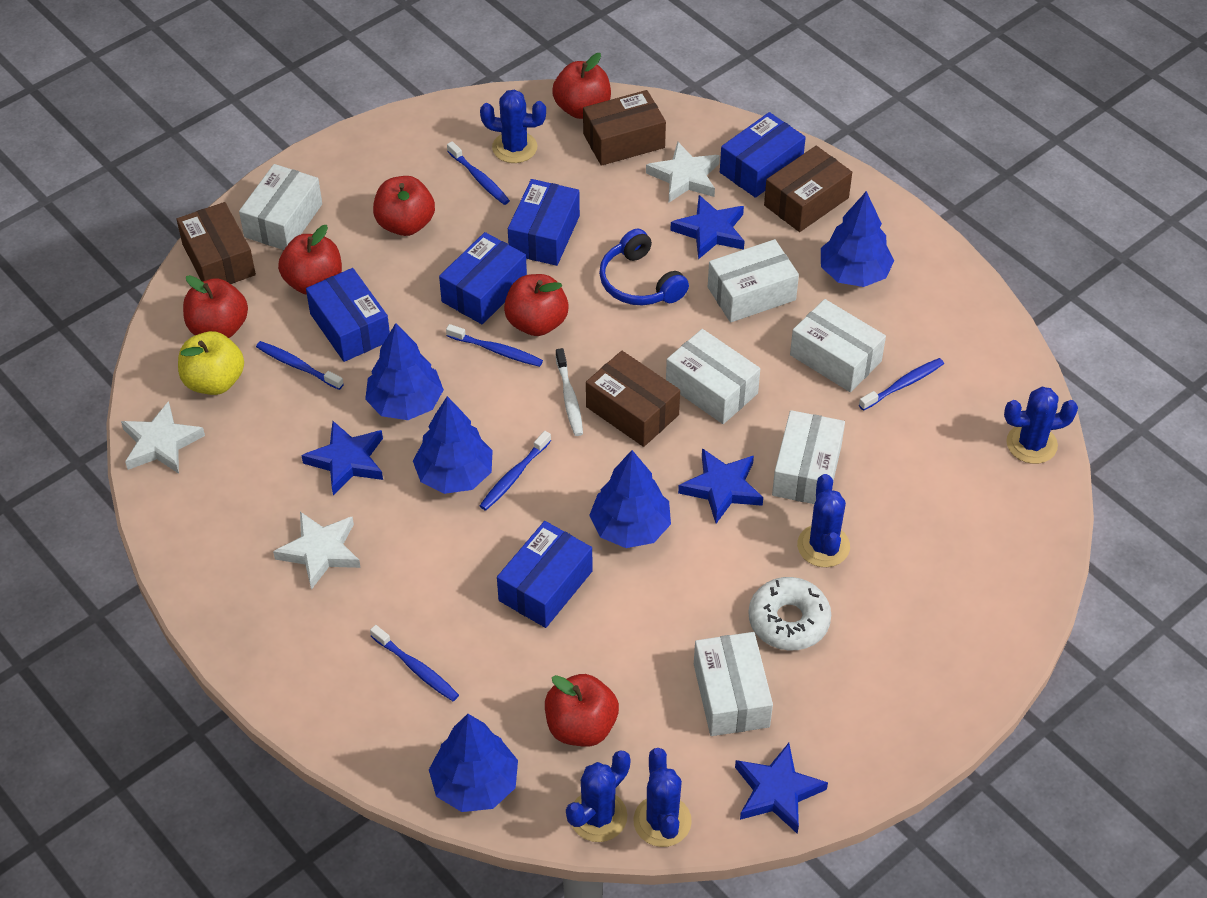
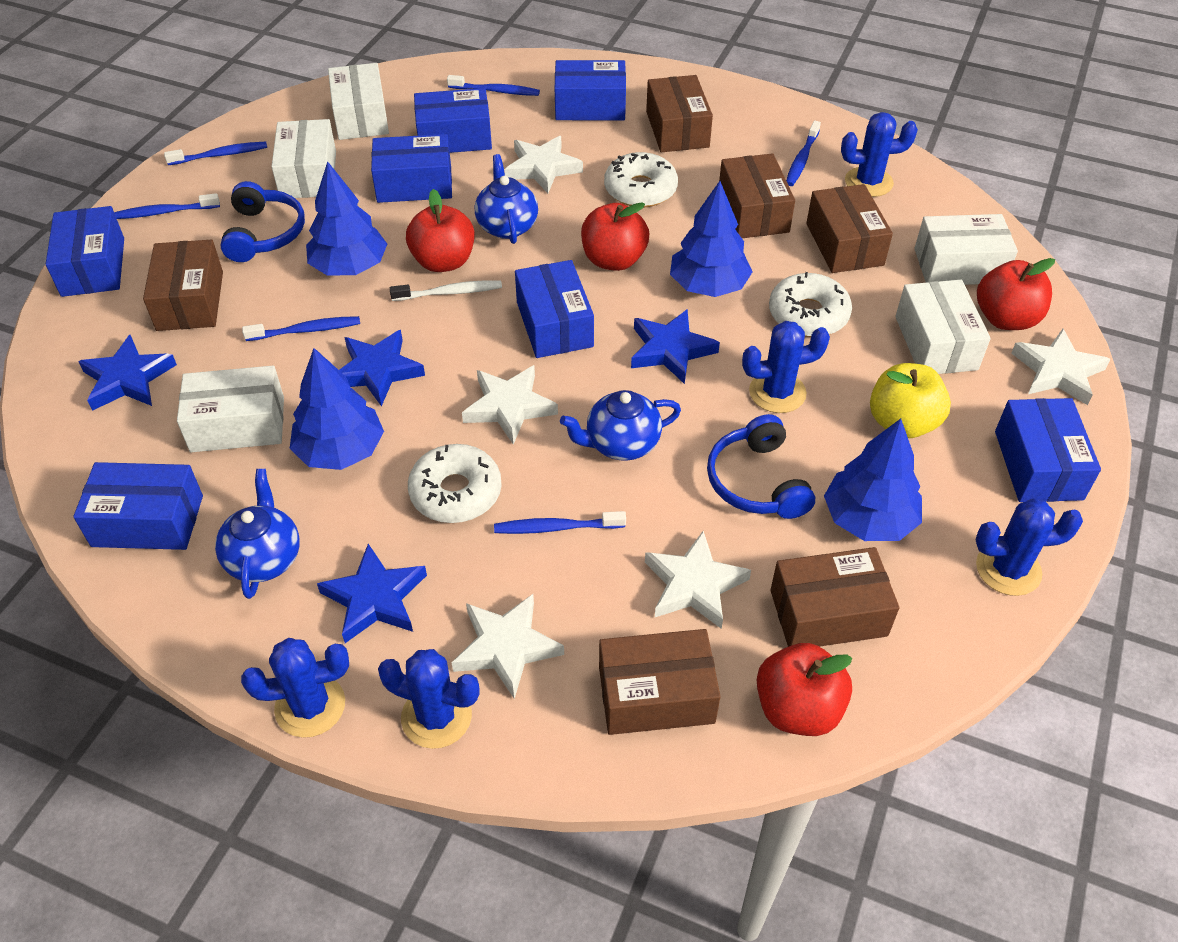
blue box: 5 -> 7
blue headphones: 1 -> 2
blue teapot: 0 -> 3
blue tree: 5 -> 4
brown box: 4 -> 6
red apple: 6 -> 4
white box: 6 -> 5
white donut: 1 -> 3
white star: 3 -> 5

